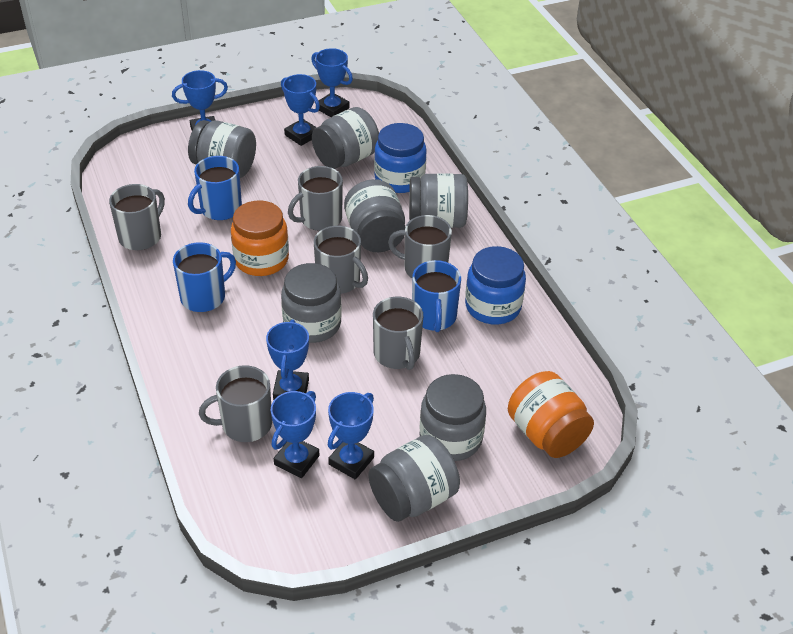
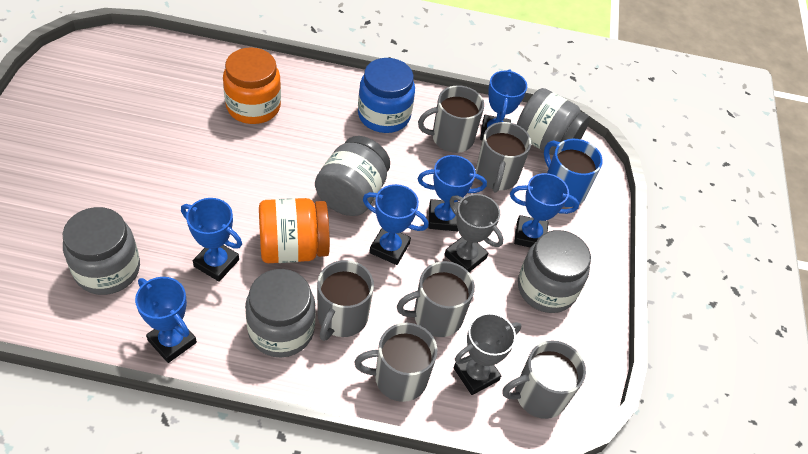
blue jar: 2 -> 1
blue mug: 3 -> 1
grey jar: 7 -> 5
grey trophy: 0 -> 2

